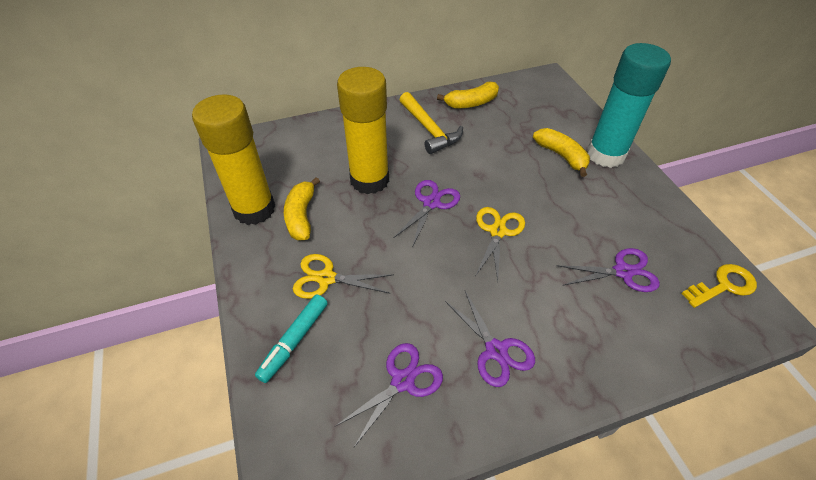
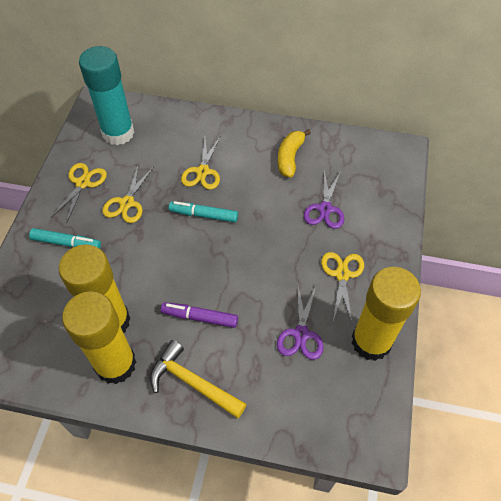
purple marker: 0 -> 1
purple scissors: 4 -> 2
turquoise marker: 1 -> 2
yellow banana: 3 -> 1
yellow glue stick: 2 -> 3
yellow key: 1 -> 0
yellow scissors: 2 -> 4

